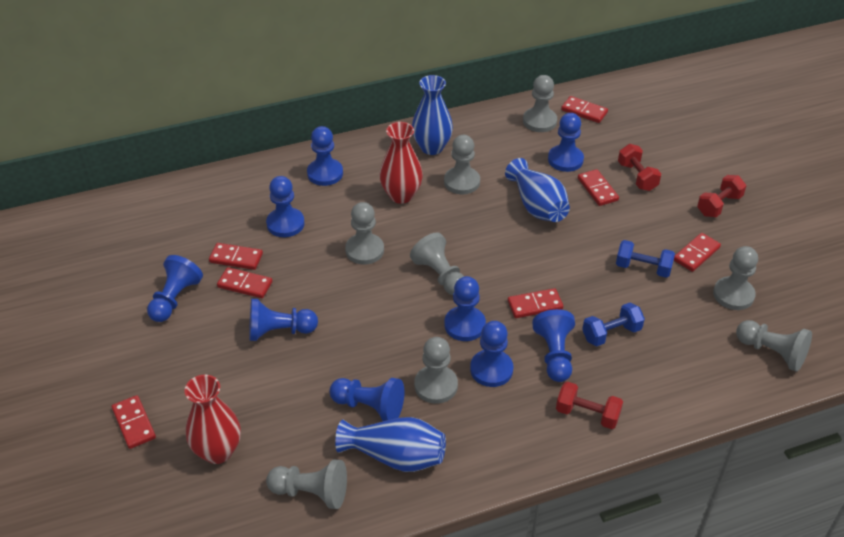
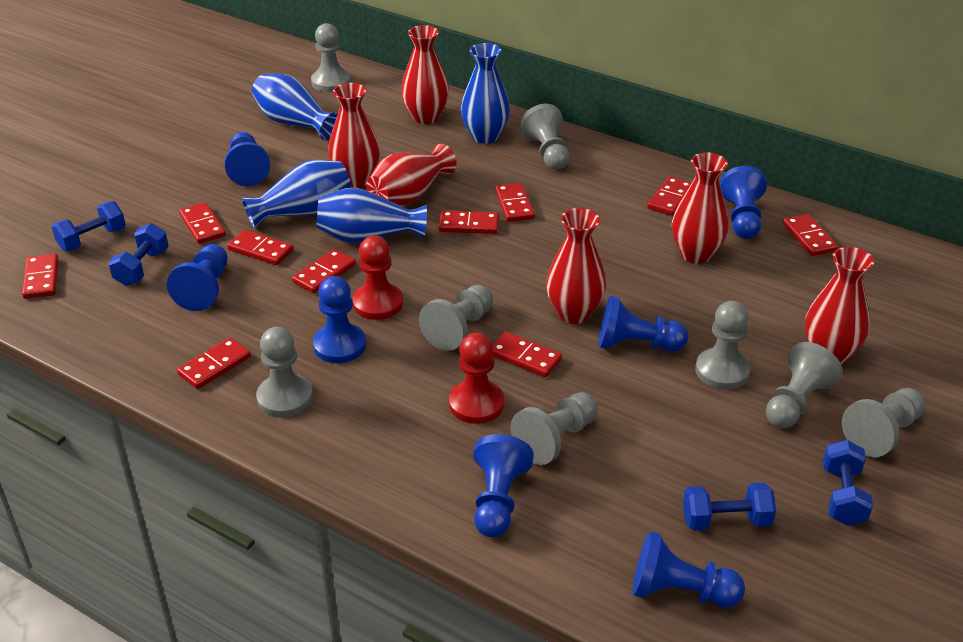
blue dumbbell: 2 -> 4
blue pawn: 9 -> 7
blue vase: 3 -> 4
red domino: 7 -> 10
red dumbbell: 3 -> 0
red pawn: 0 -> 2
red vase: 2 -> 6

